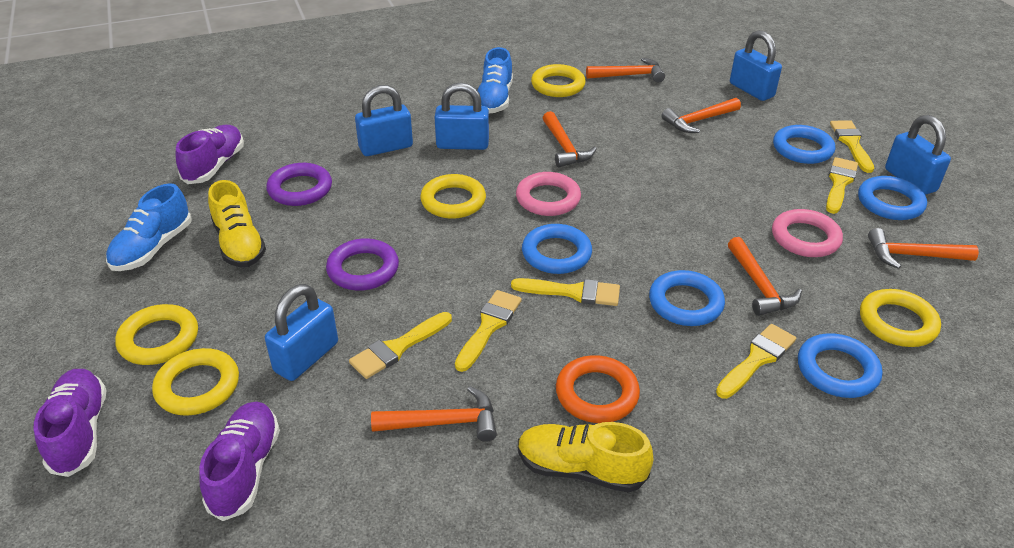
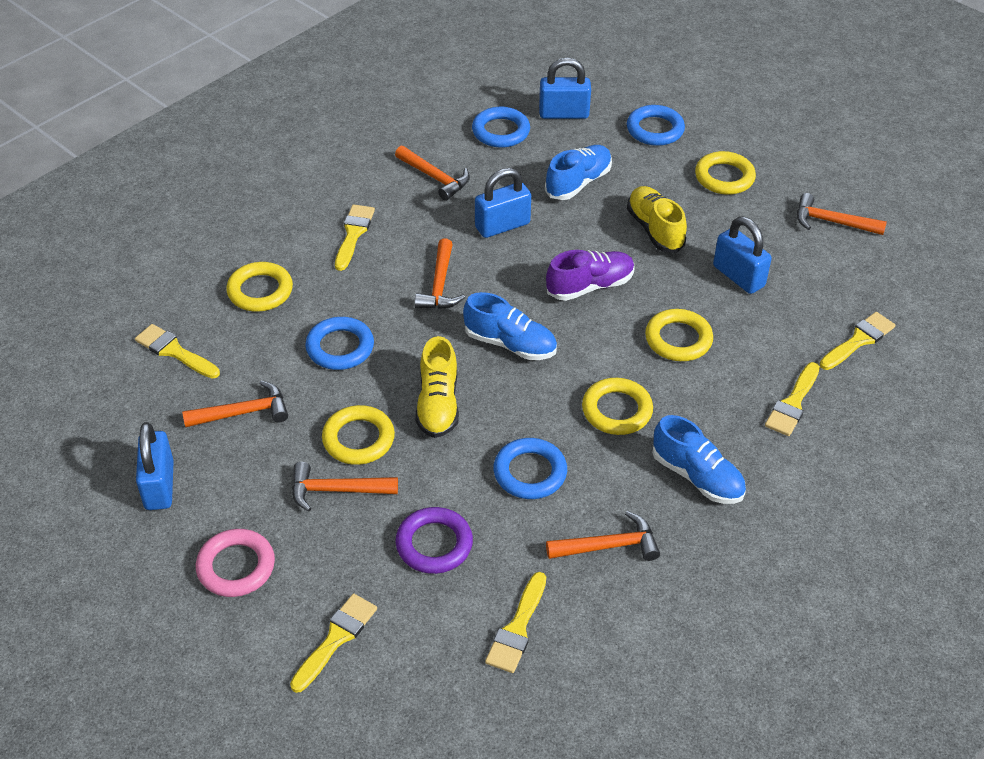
blue padlock: 5 -> 4
blue ring: 5 -> 4
blue shoe: 2 -> 3
orange ring: 1 -> 0
pink ring: 2 -> 1
purple ring: 2 -> 1
purple shoe: 3 -> 1

